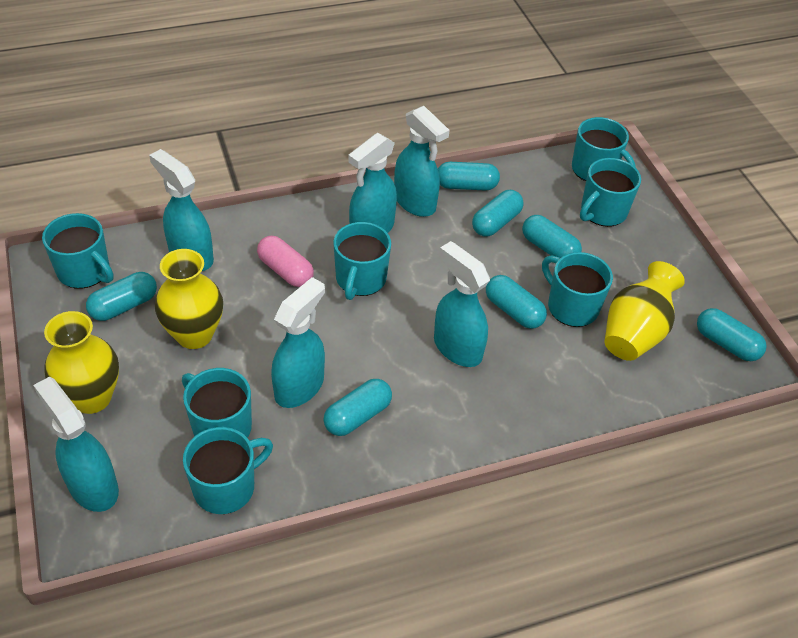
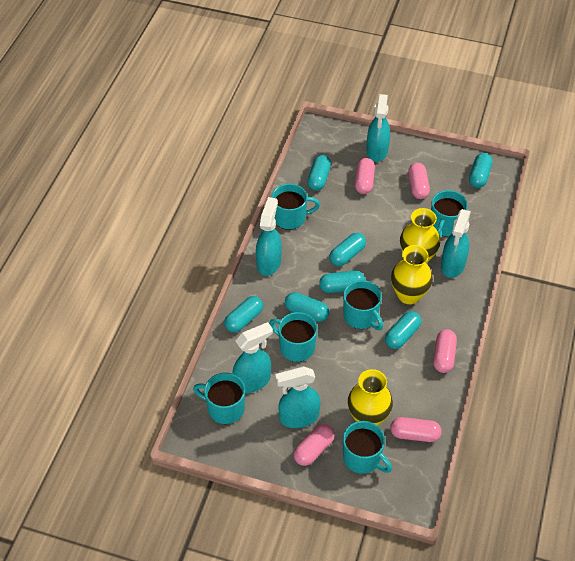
pink capsule: 1 -> 5
turquoise mug: 7 -> 6
turquoise spray bottle: 6 -> 5

